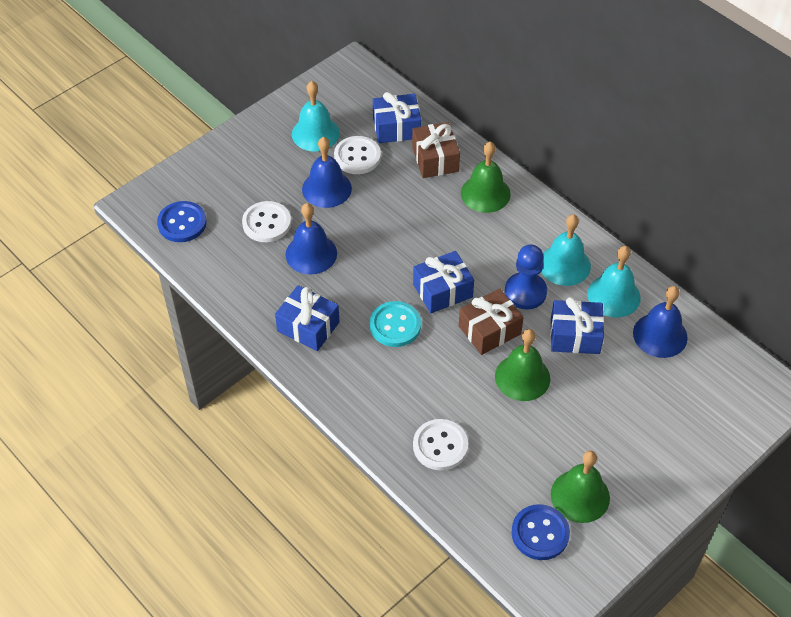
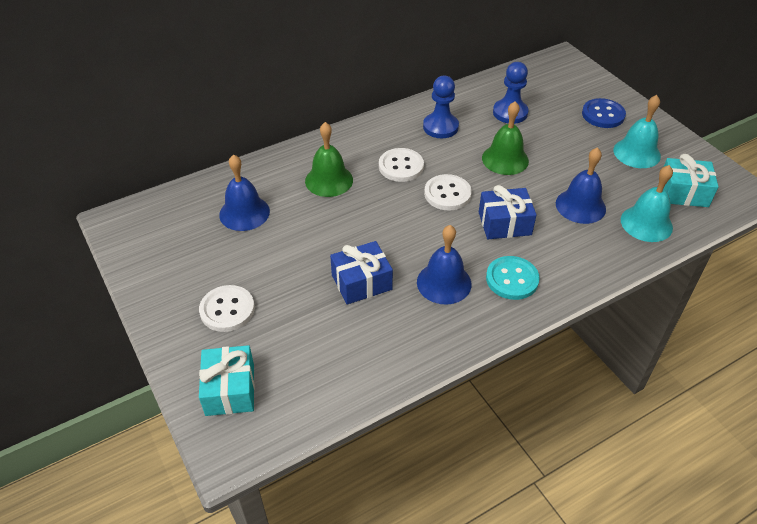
blue button: 2 -> 1
blue gift: 4 -> 2
blue pawn: 1 -> 2
brown gift: 2 -> 0
green bell: 3 -> 2
turquoise bell: 3 -> 2
turquoise gift: 0 -> 2

